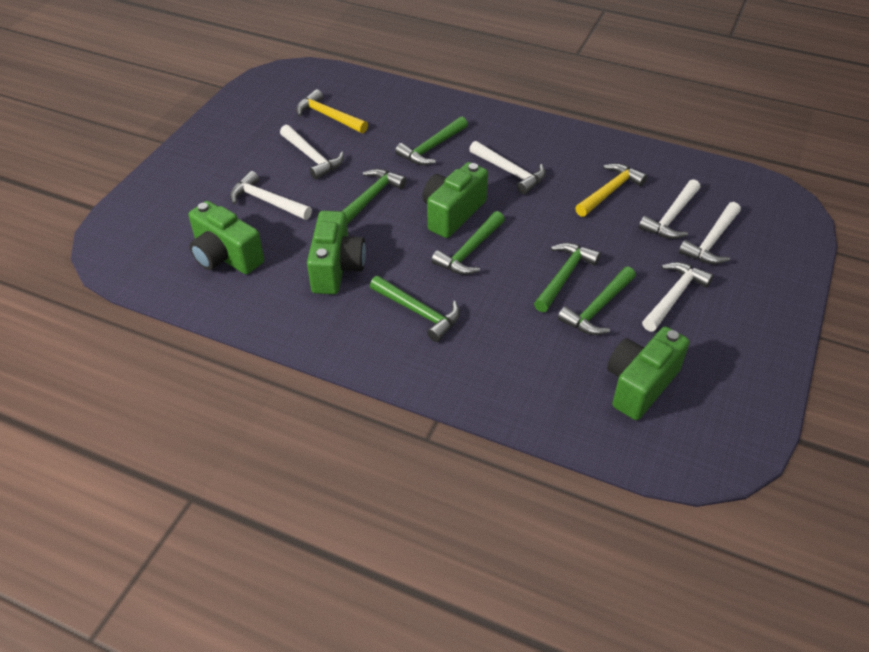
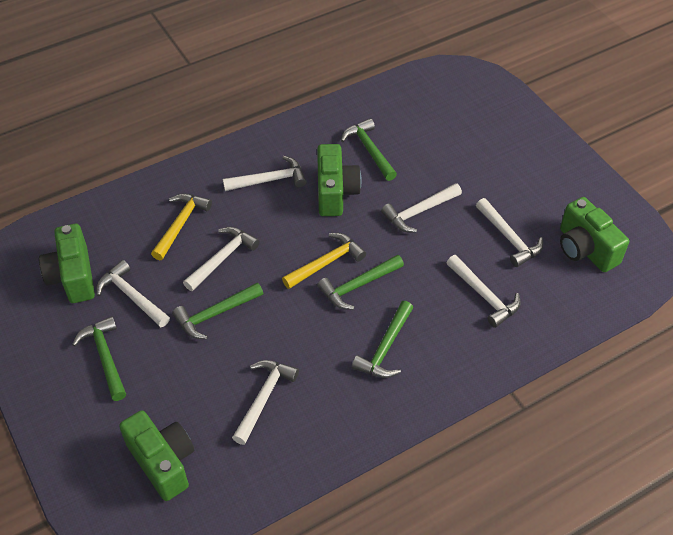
green hammer: 6 -> 5
white hammer: 6 -> 7

